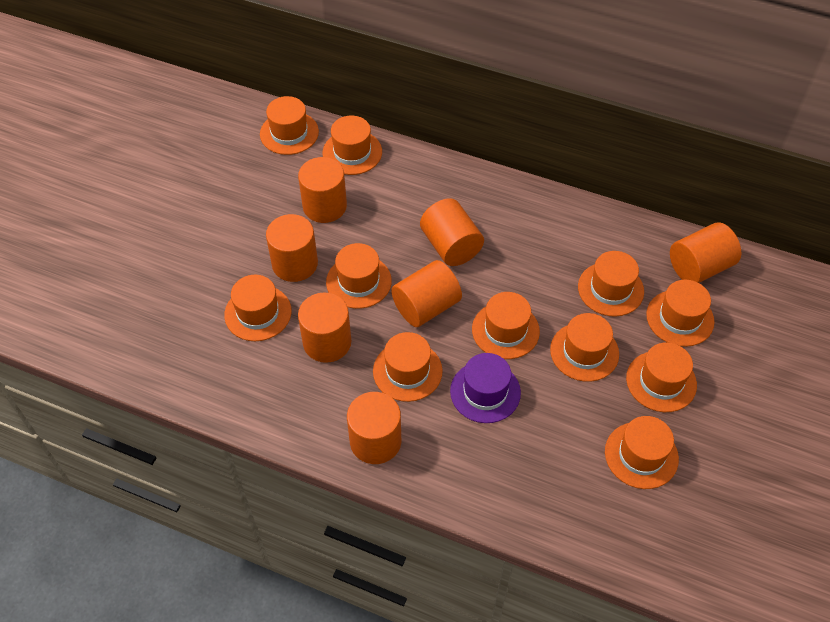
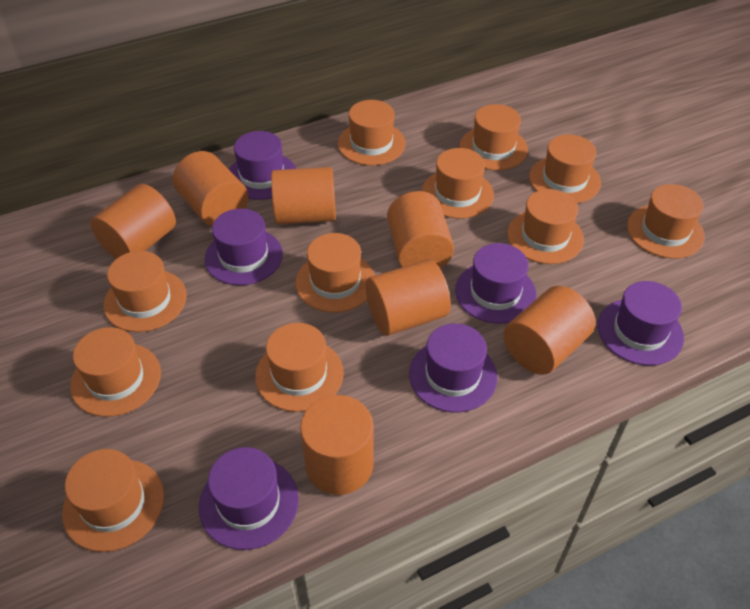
purple hat: 1 -> 6

